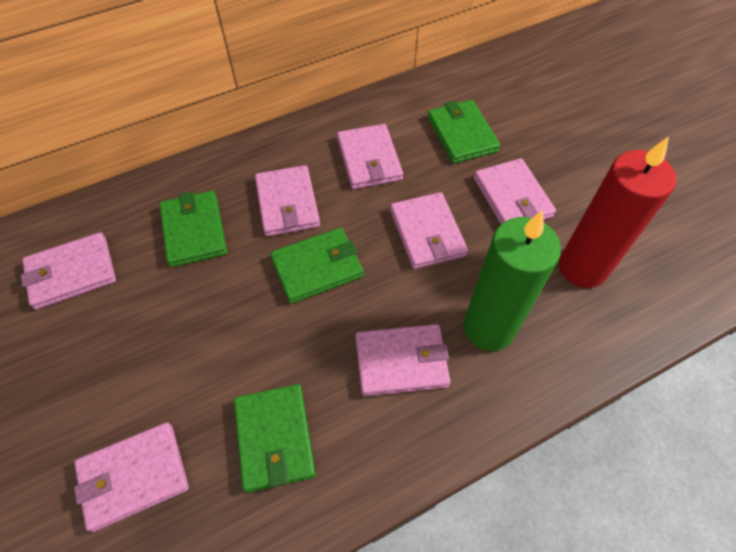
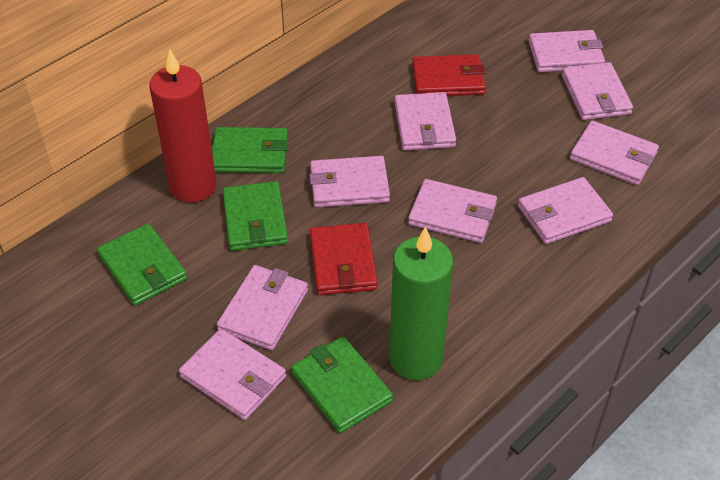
pink wallet: 7 -> 9
red wallet: 0 -> 2

